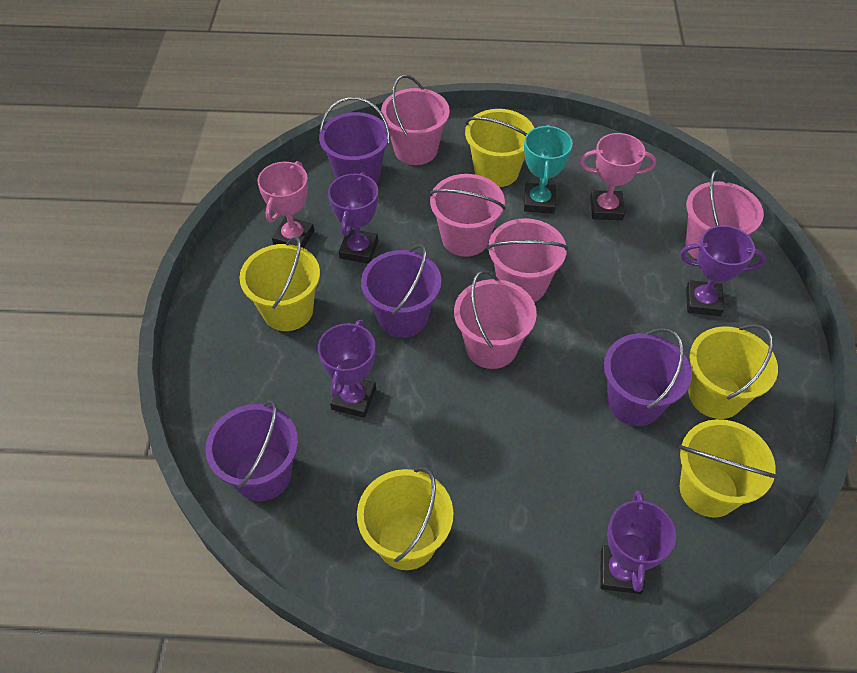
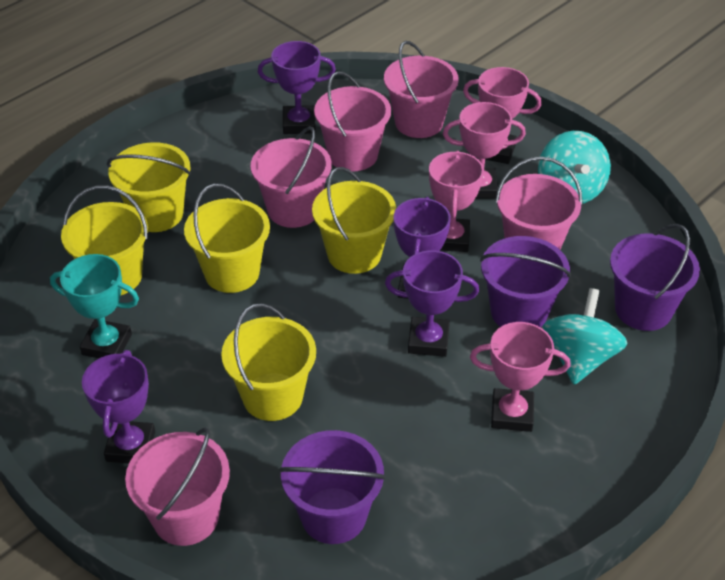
pink trophy: 2 -> 4
purple bucket: 4 -> 3
turquoise spinning top: 0 -> 2

